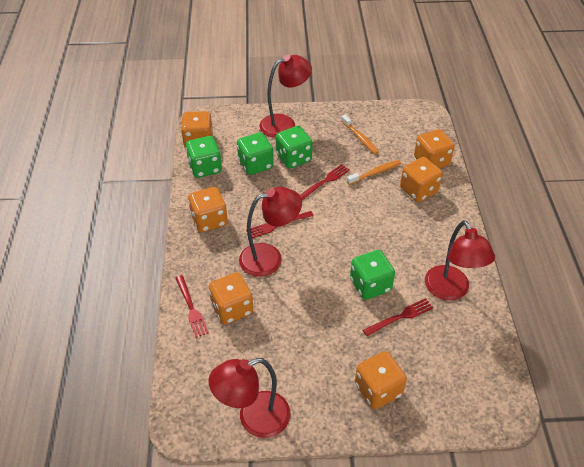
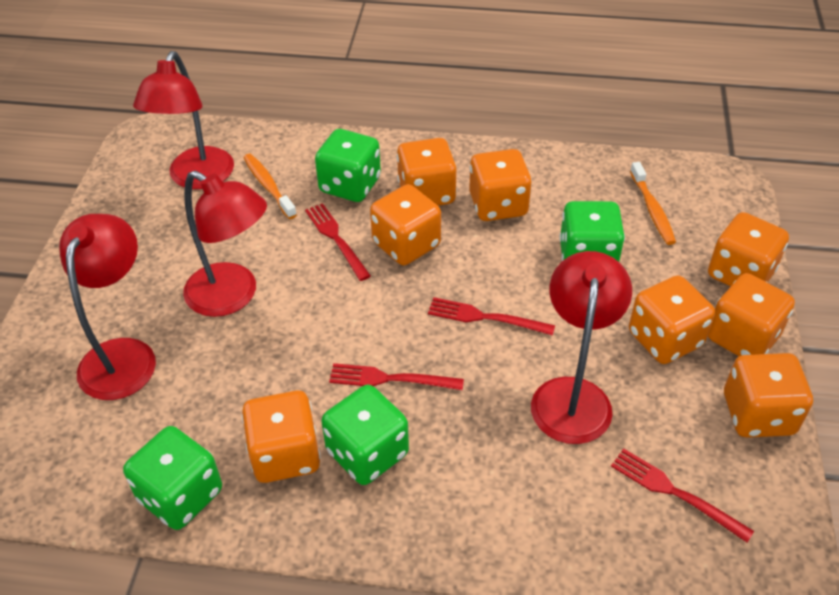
orange dice: 6 -> 8

